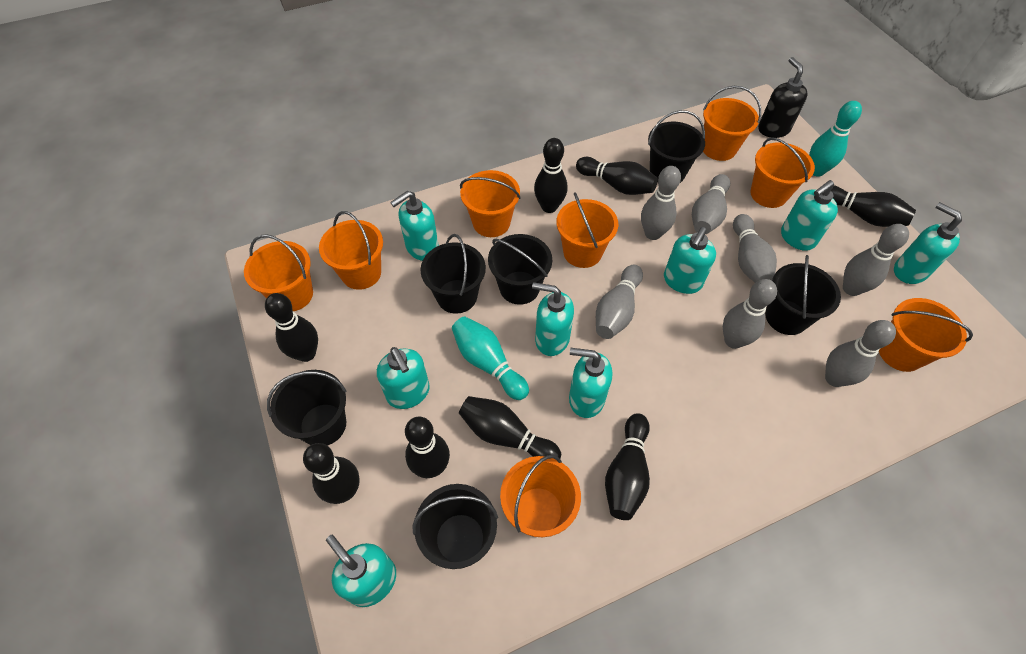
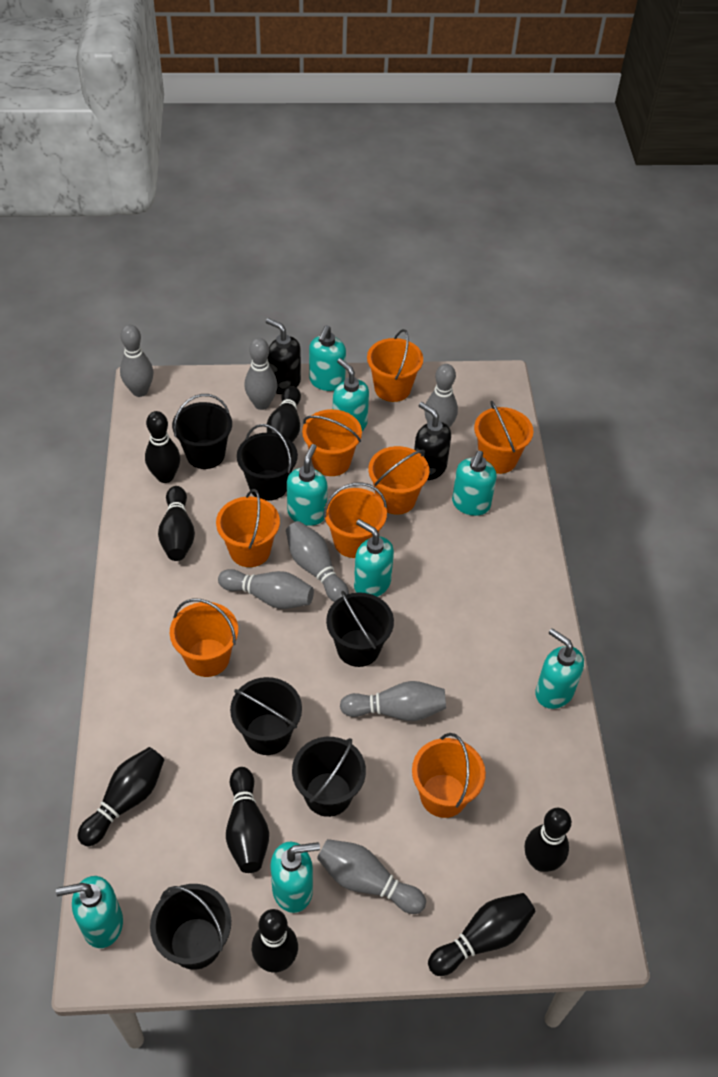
black soap dispenser: 1 -> 2
turquoise bowling pin: 2 -> 0

